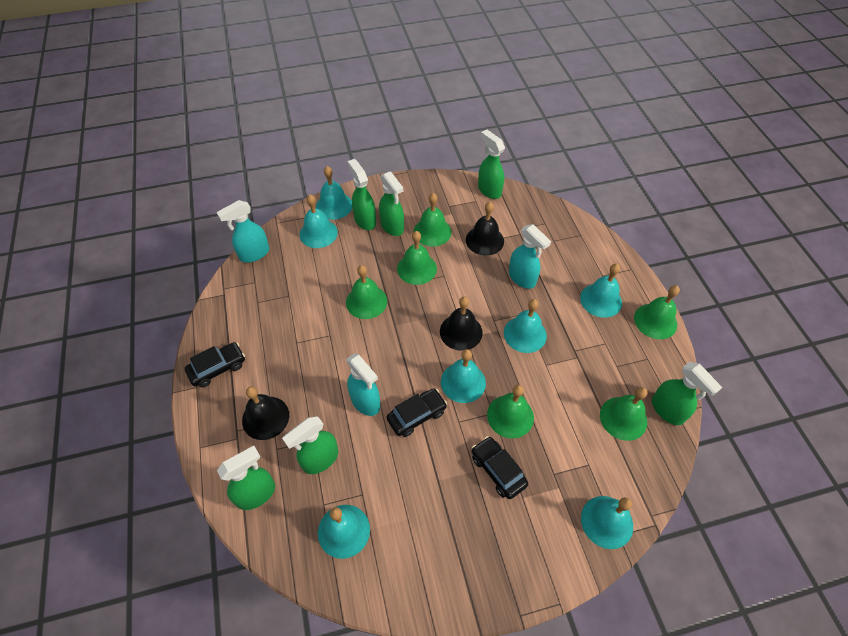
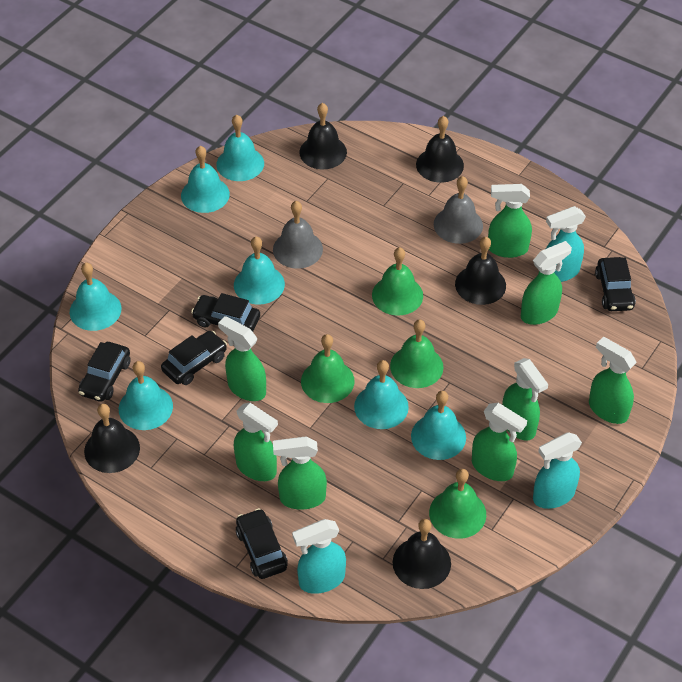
black bell: 3 -> 5
black car: 3 -> 5
green bell: 6 -> 4
green spray bottle: 6 -> 8
grey bell: 0 -> 2

